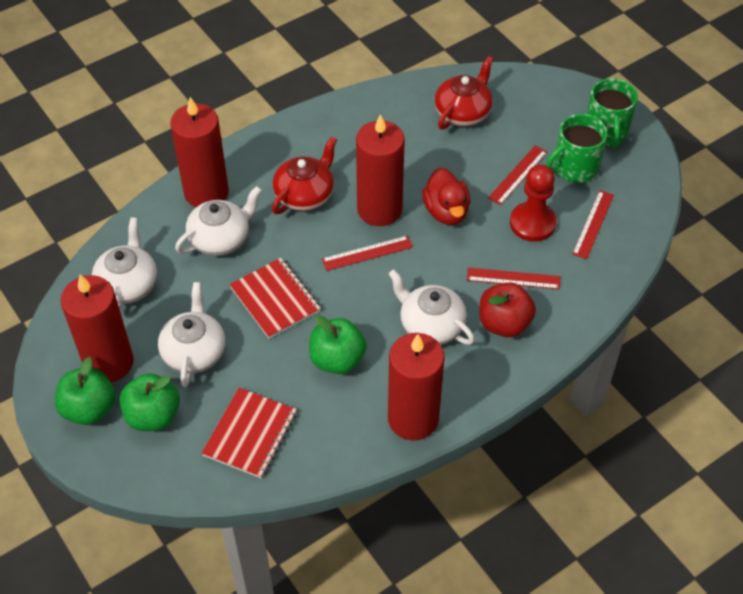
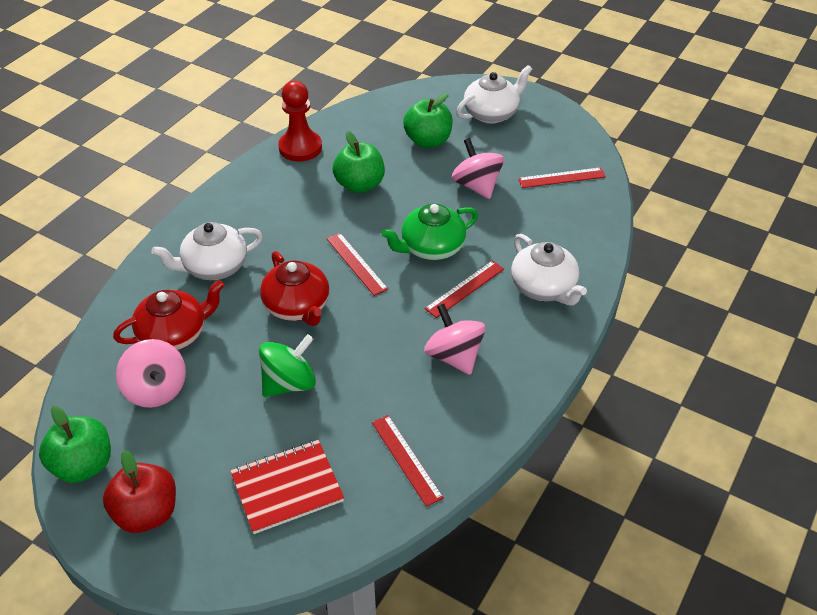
green mug: 2 -> 0
green spinning top: 0 -> 1
green teapot: 0 -> 1
pink spinning top: 0 -> 3
red candle: 4 -> 0
red duck: 1 -> 0
red notebook: 2 -> 1
white teapot: 4 -> 3

